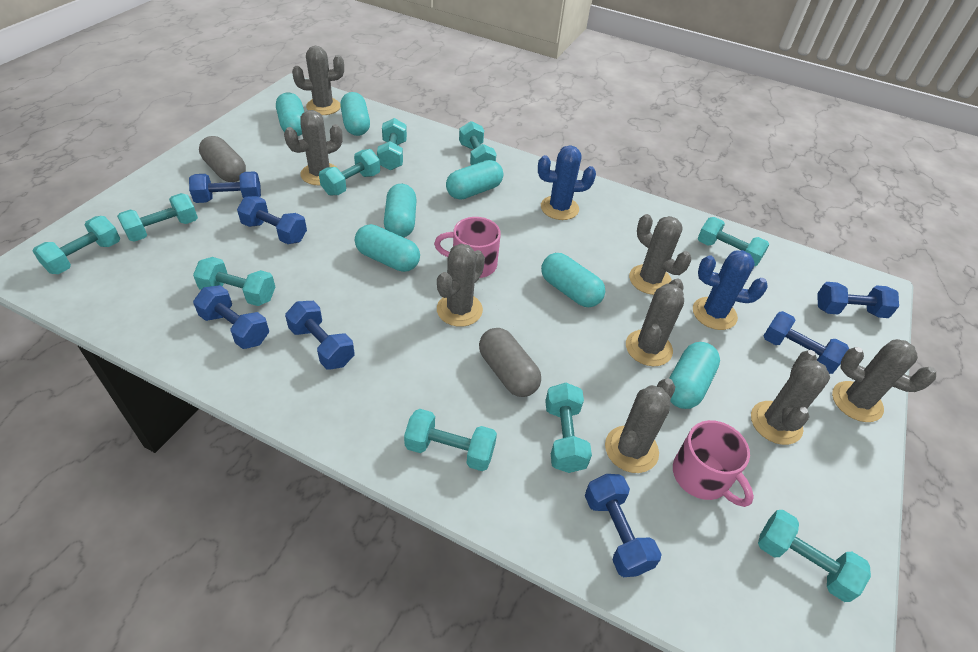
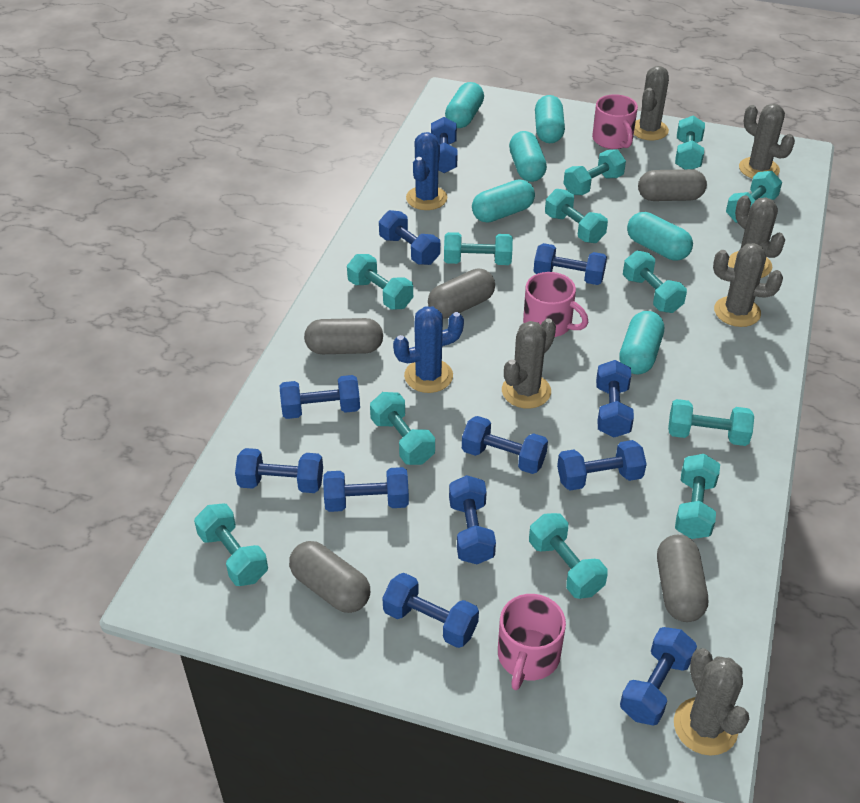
blue dumbbell: 7 -> 12
grey cactus: 8 -> 6
grey capsule: 2 -> 5
pink mug: 2 -> 3
turquoise capsule: 7 -> 6
turquoise dumbbell: 10 -> 12

